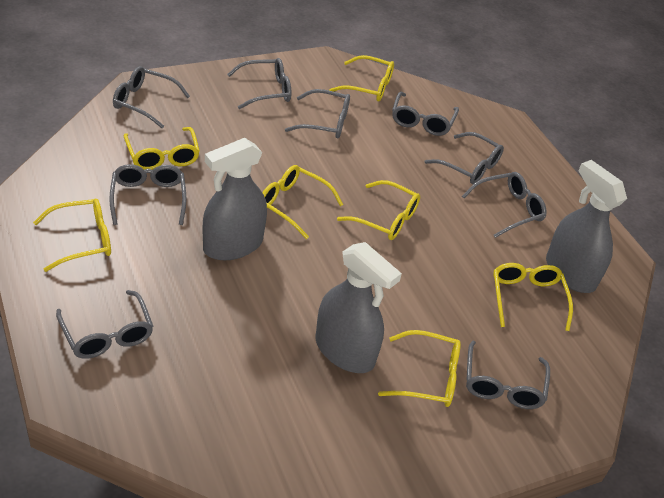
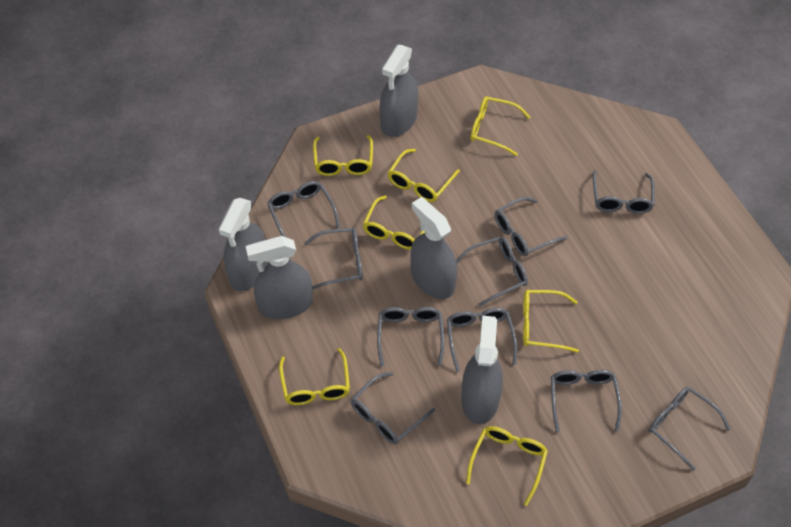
grey glasses: 9 -> 10
grey spray bottle: 3 -> 5

